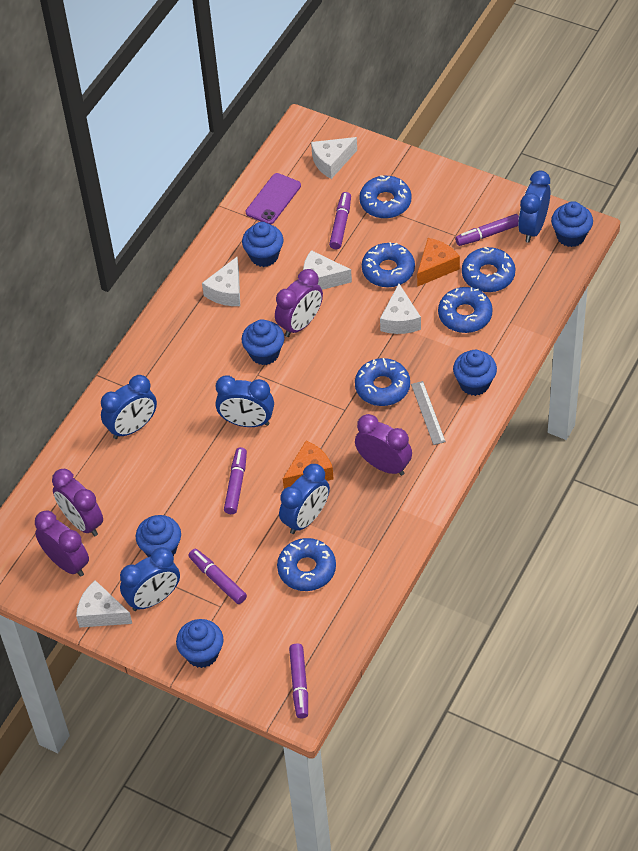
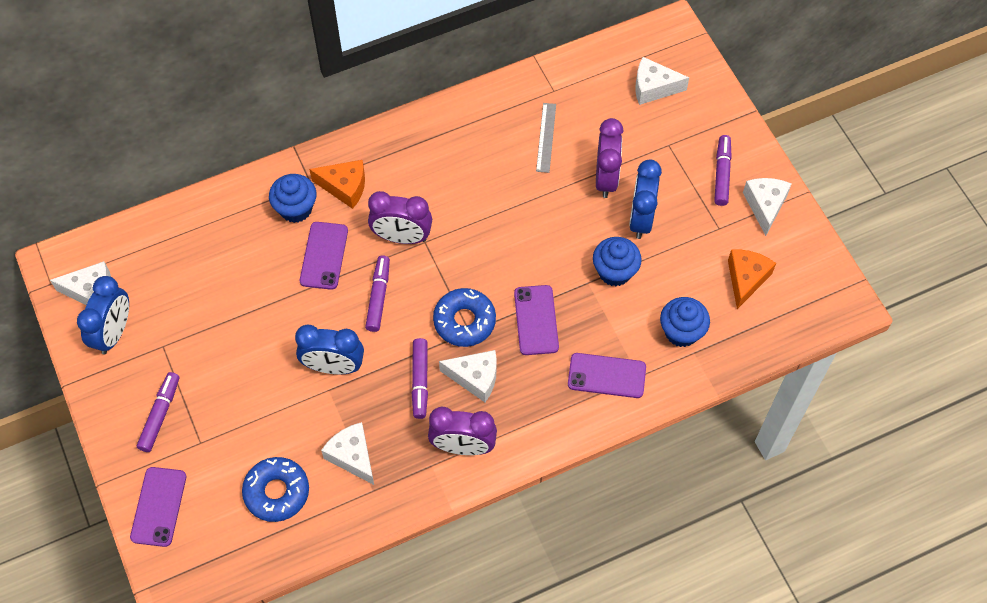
blue clock: 5 -> 3
blue cupcake: 6 -> 3
blue donut: 6 -> 2
purple clock: 4 -> 3
purple marker: 5 -> 4
purple phone: 1 -> 4

